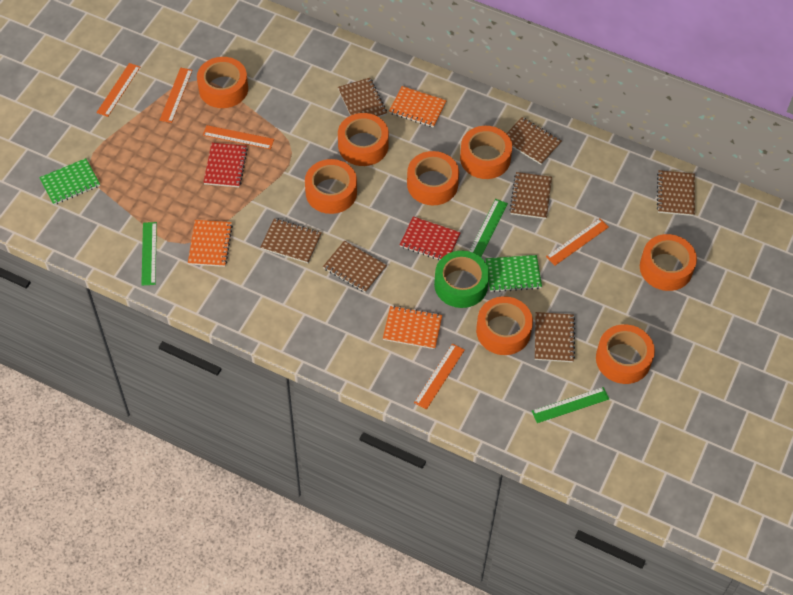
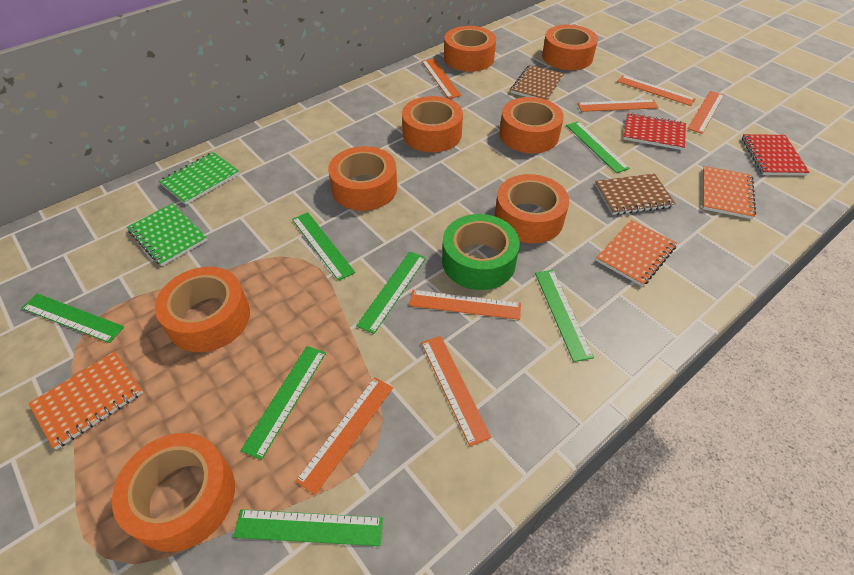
brown notebook: 7 -> 2
green ruler: 3 -> 7
orange ruler: 5 -> 7

